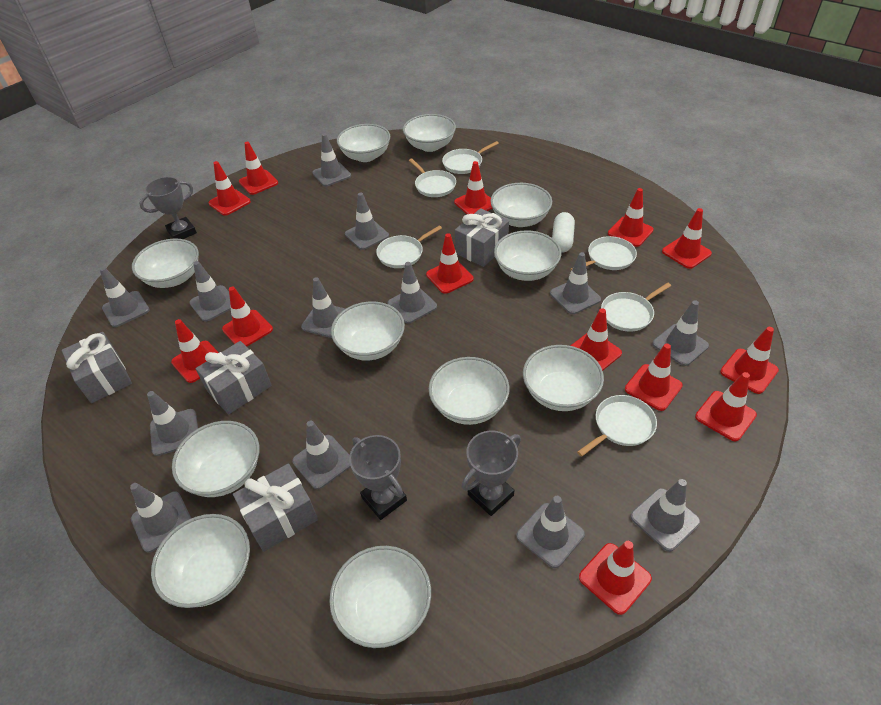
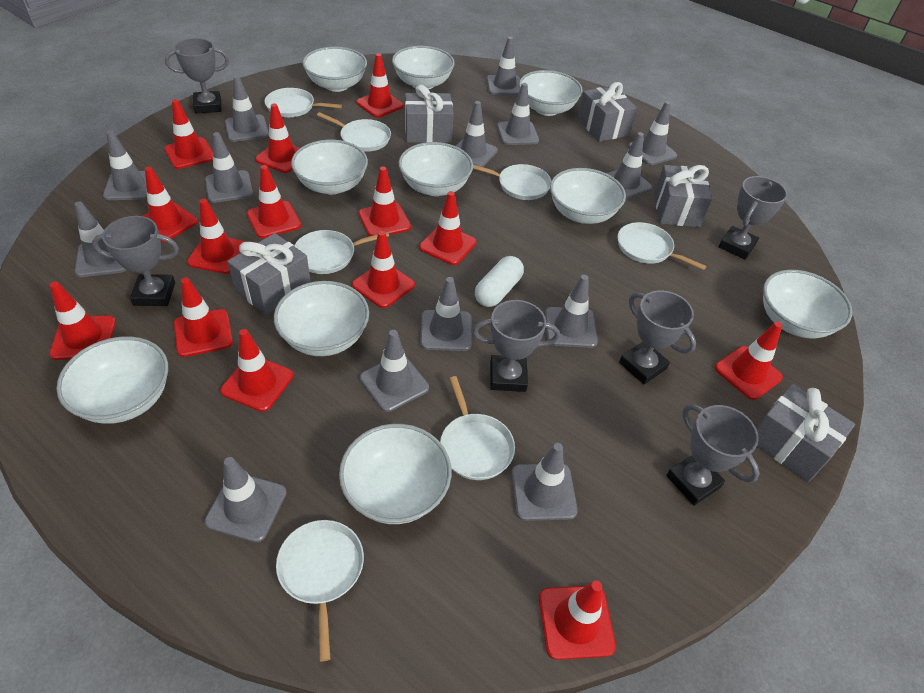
grey gift: 4 -> 5
grey traffic cone: 13 -> 14
grey trophy: 3 -> 6
red traffic cone: 13 -> 14
white bowl: 11 -> 10
white pan: 6 -> 7

